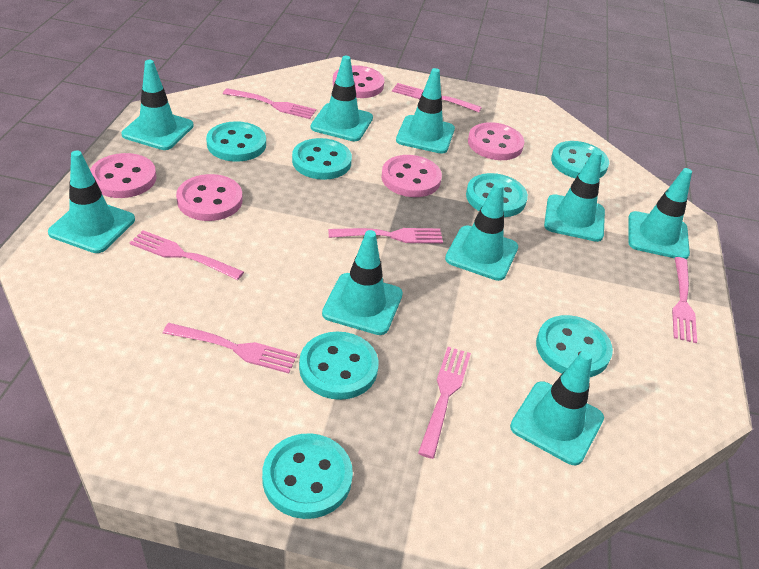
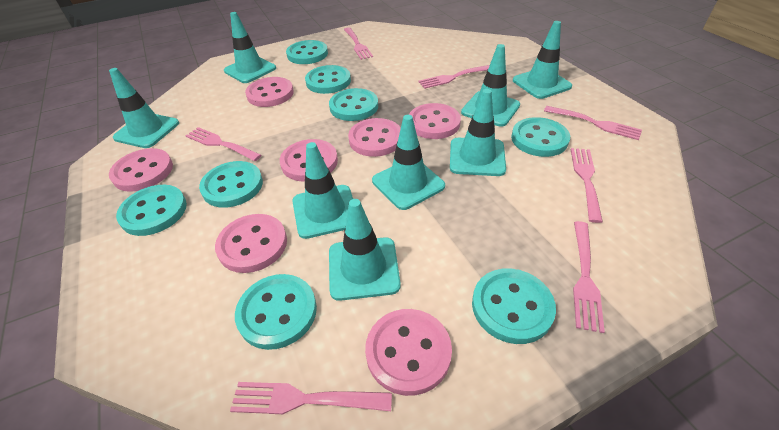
pink button: 5 -> 7
turquoise button: 7 -> 8
turquoise traffic cone: 9 -> 8

